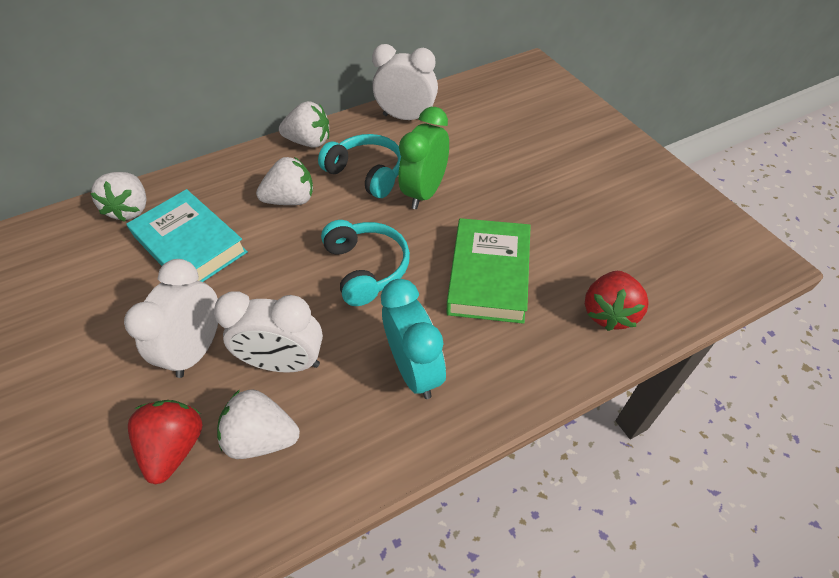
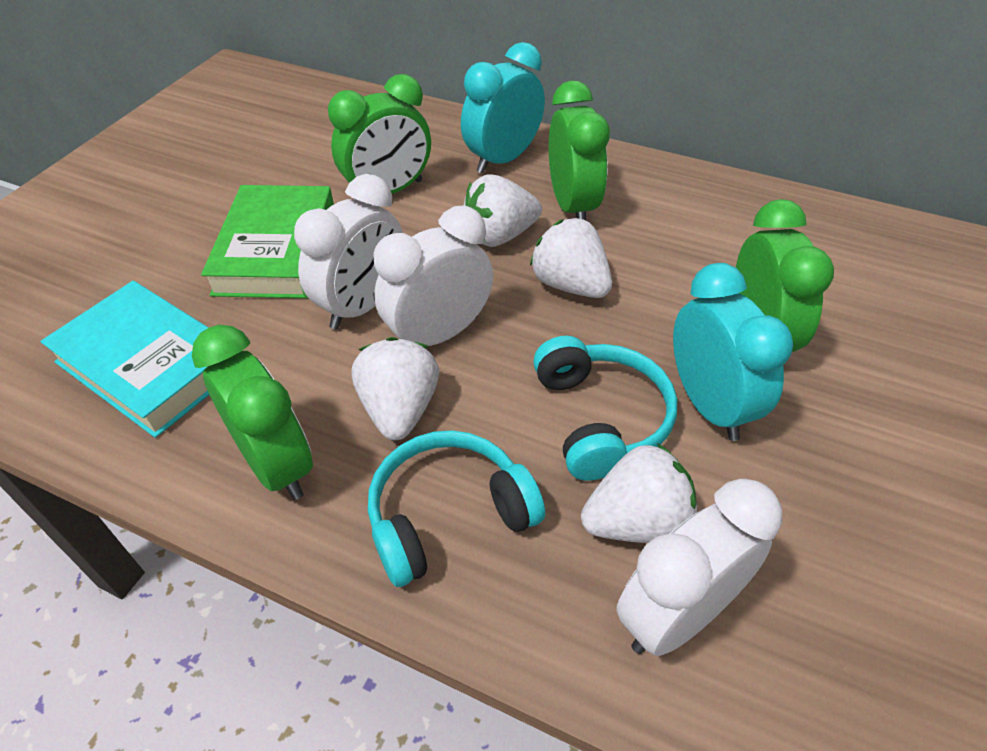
green clock: 1 -> 4
red strawberry: 2 -> 0
turquoise clock: 1 -> 2

